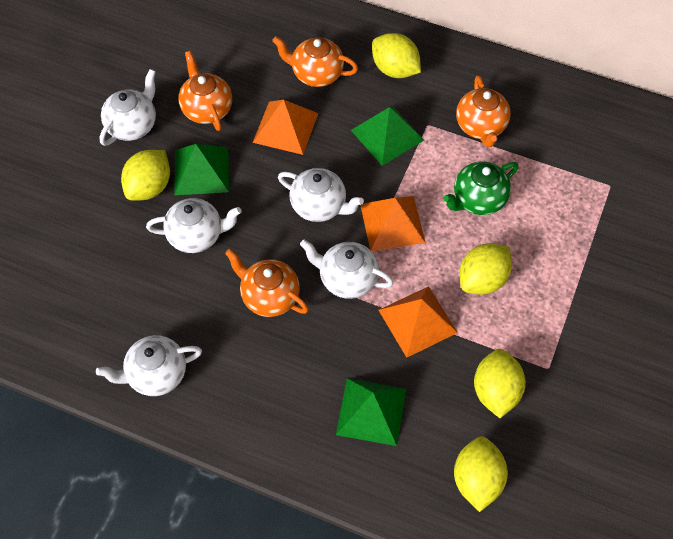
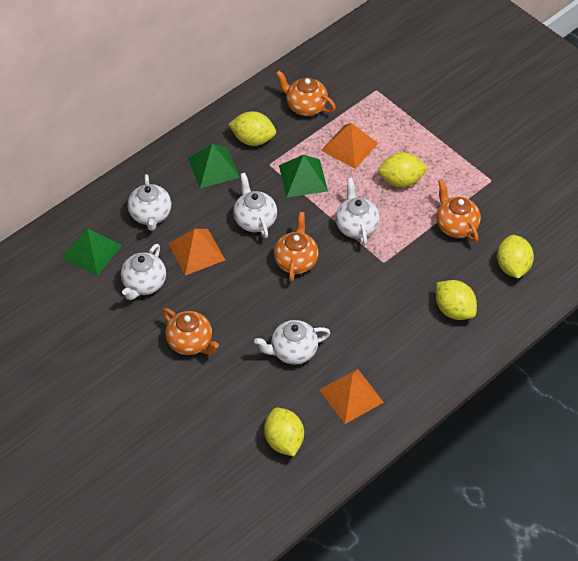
green teapot: 1 -> 0

